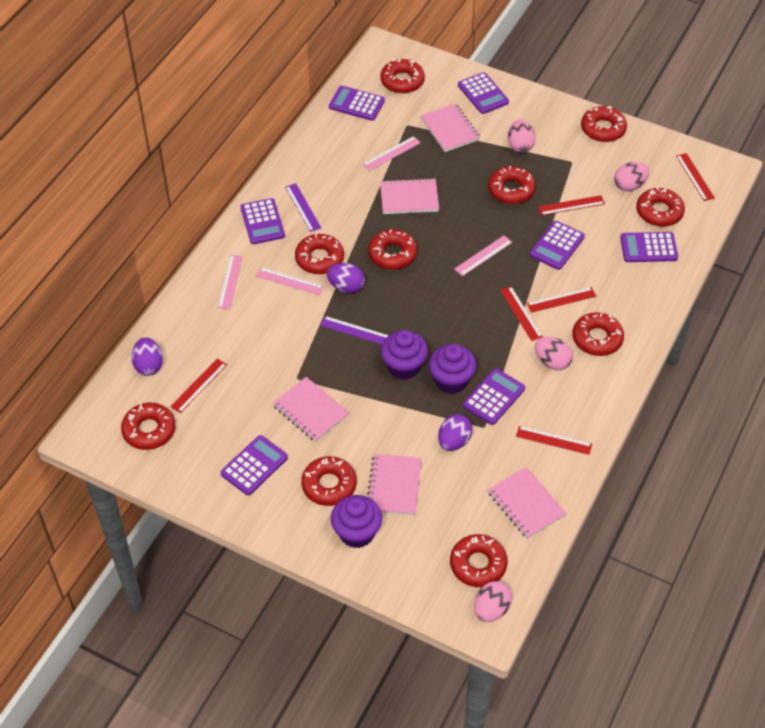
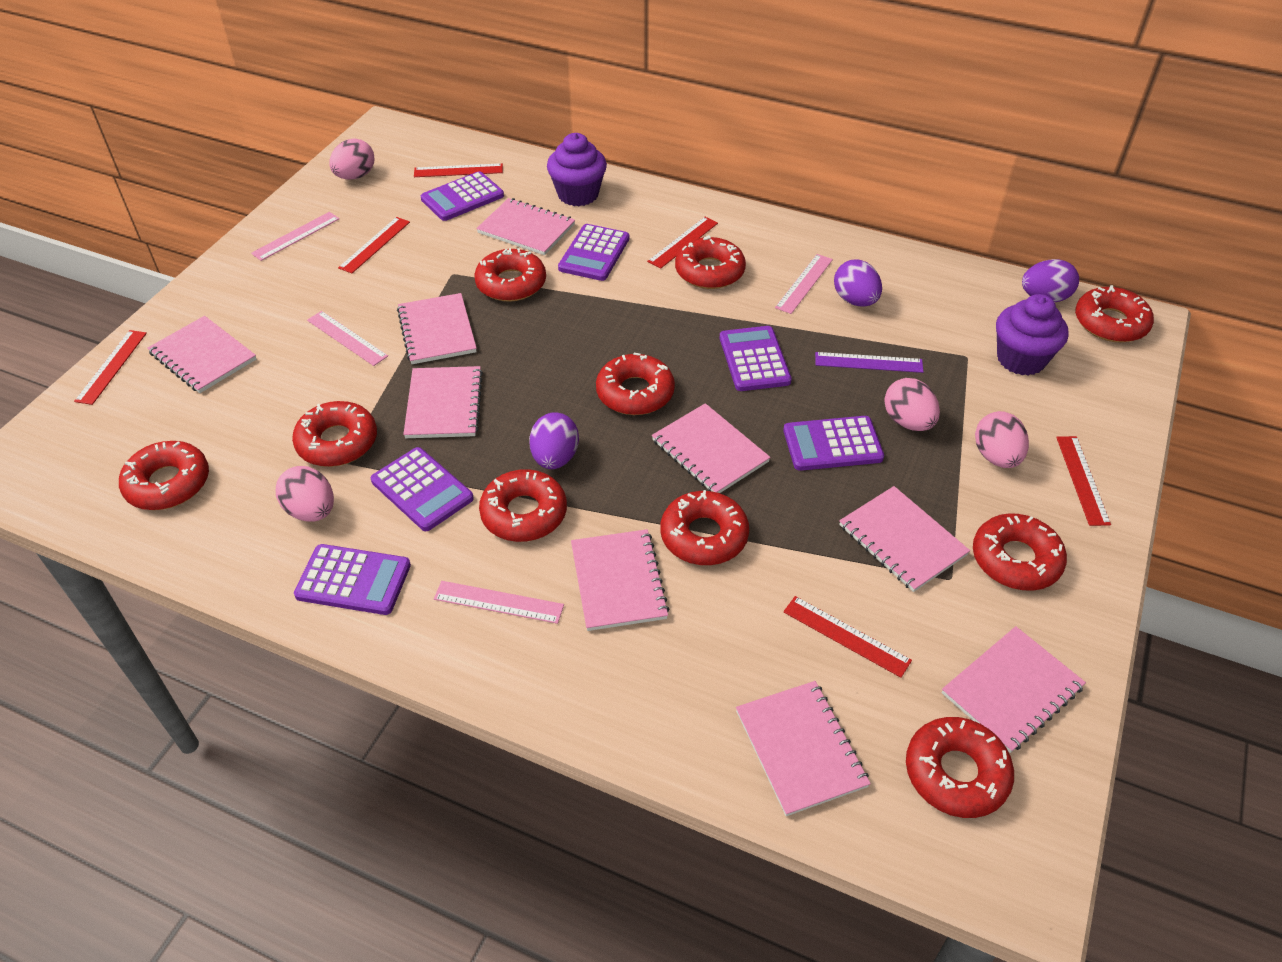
pink notebook: 5 -> 9
purple calculator: 7 -> 6
purple cupcake: 3 -> 2
purple ruler: 2 -> 1

